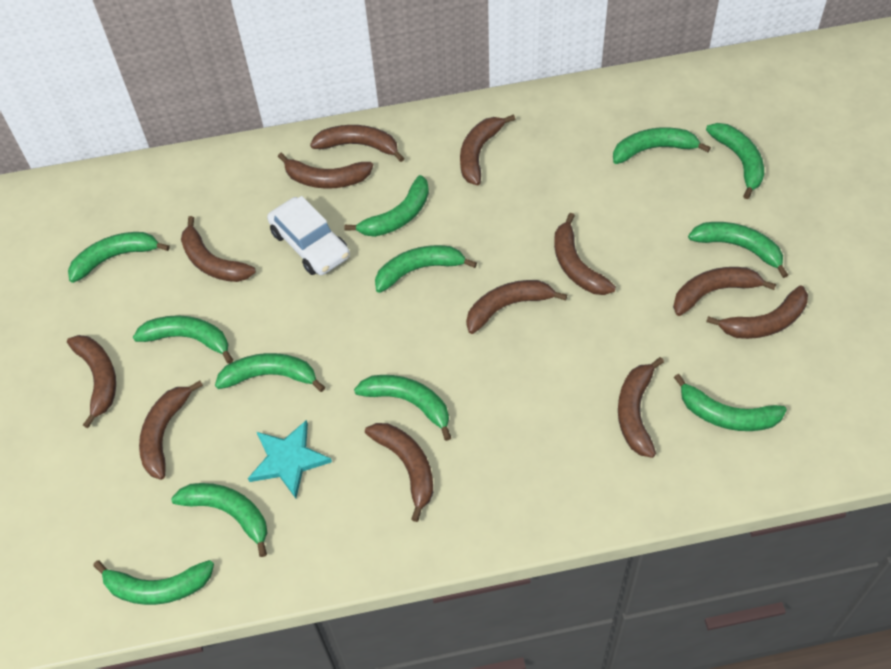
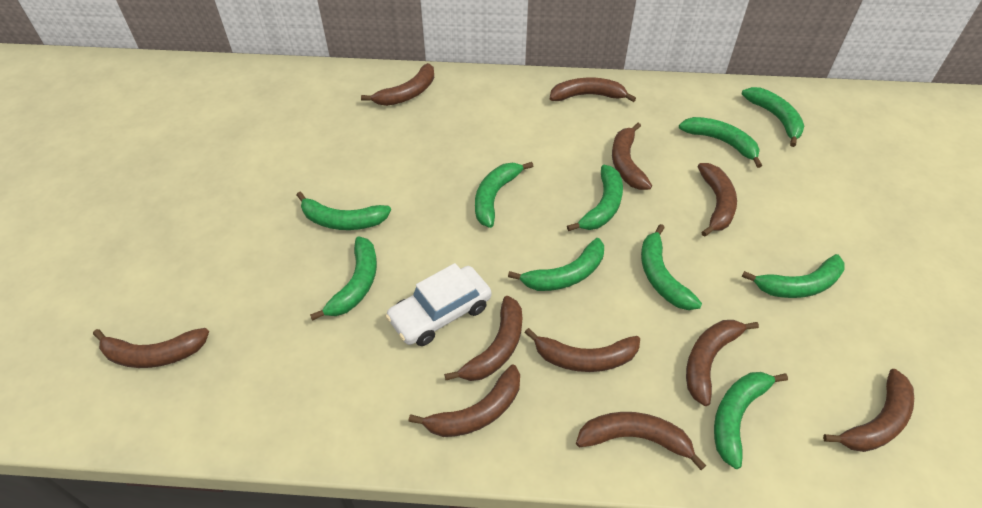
brown banana: 12 -> 11
green banana: 12 -> 10
turquoise star: 1 -> 0

